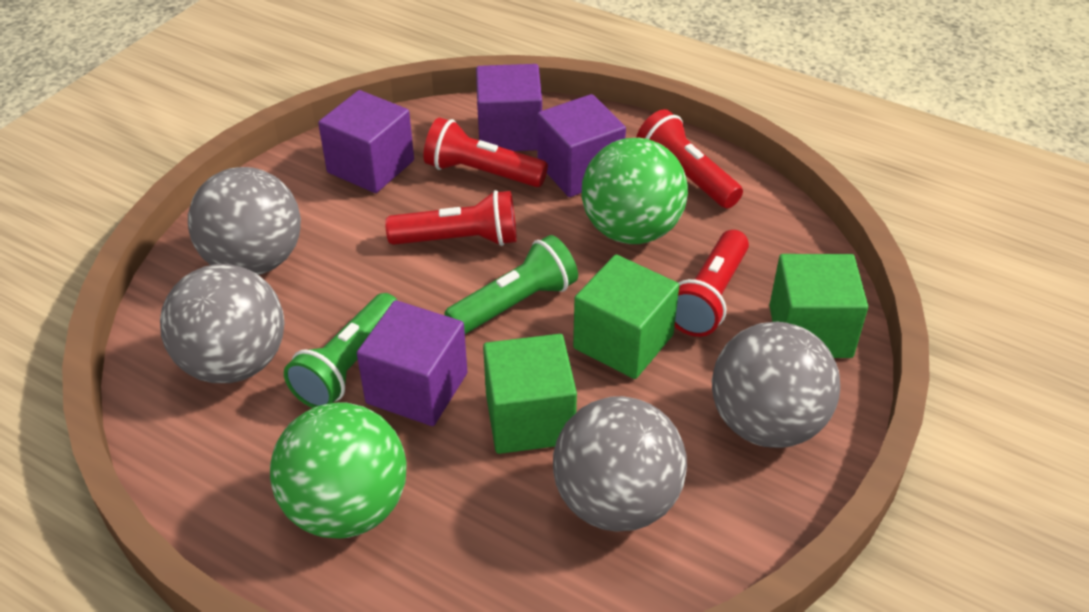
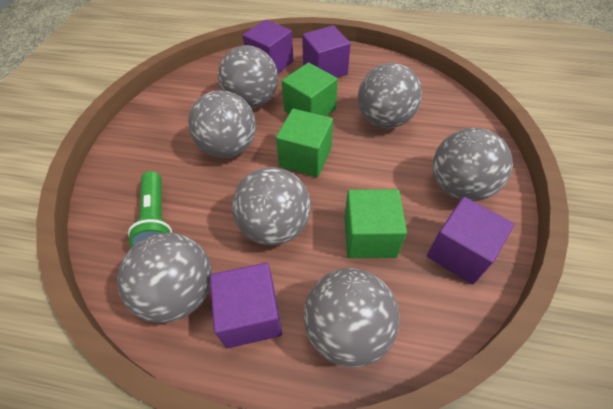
green ball: 2 -> 0
green flashlight: 2 -> 1
grey ball: 4 -> 7
red flashlight: 4 -> 0

